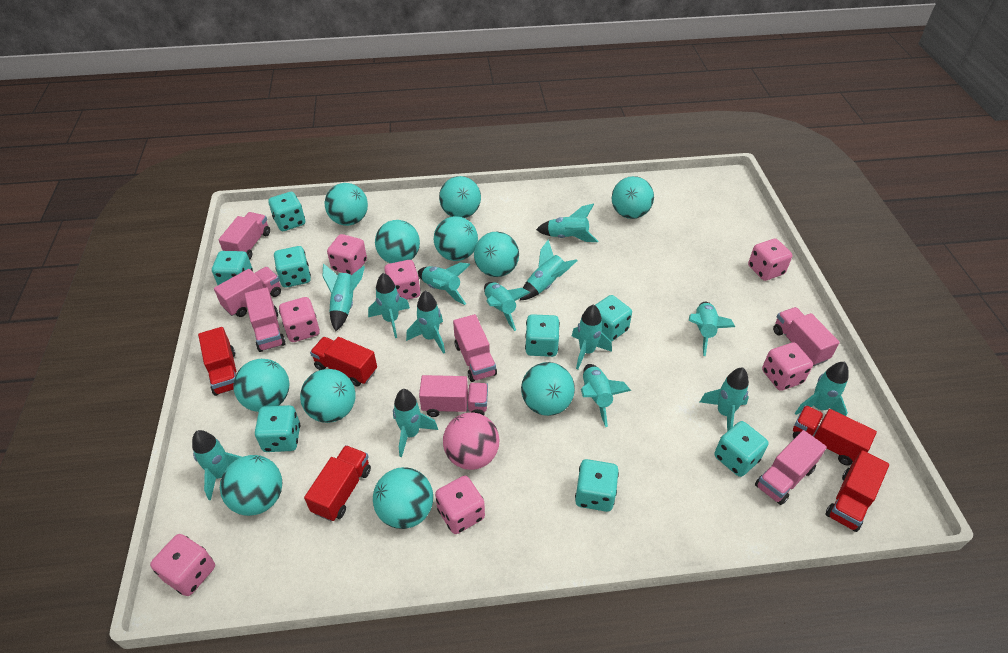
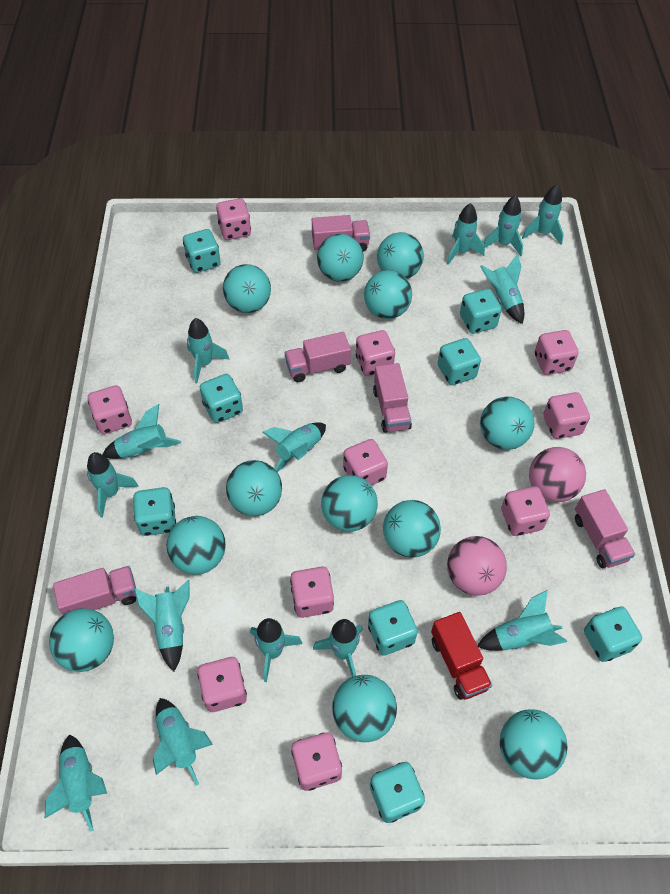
pink ball: 1 -> 2
pink dice: 7 -> 10
pink truck: 7 -> 5
red truck: 5 -> 1
turquoise ball: 11 -> 12

